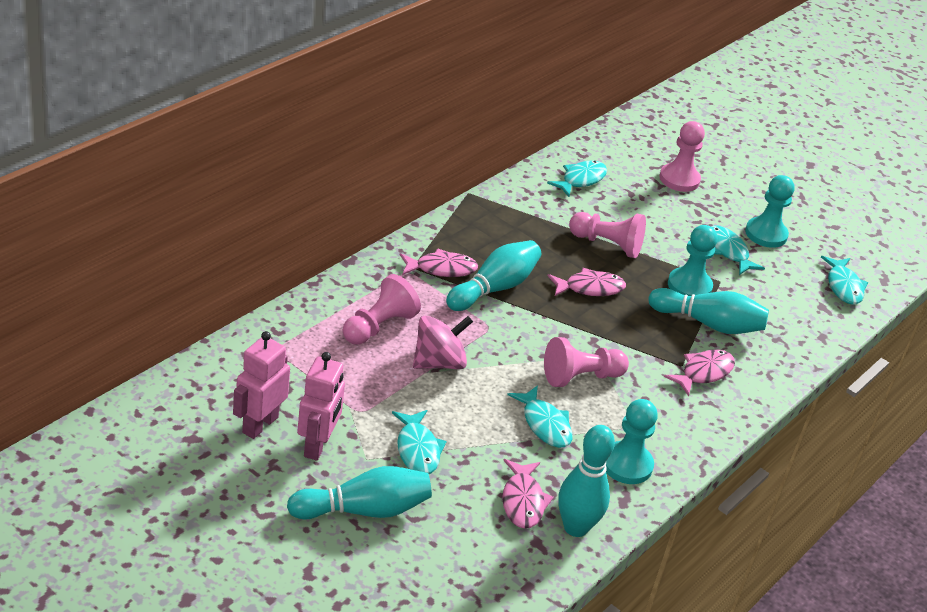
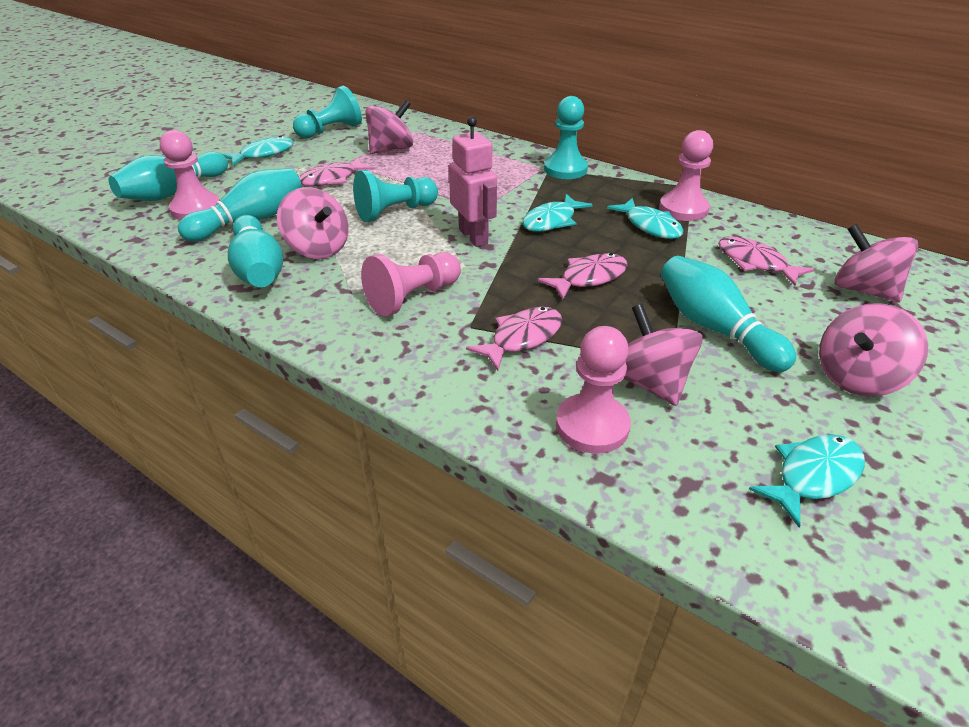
pink robot: 2 -> 1
pink spinning top: 1 -> 5
turquoise fish: 5 -> 4

